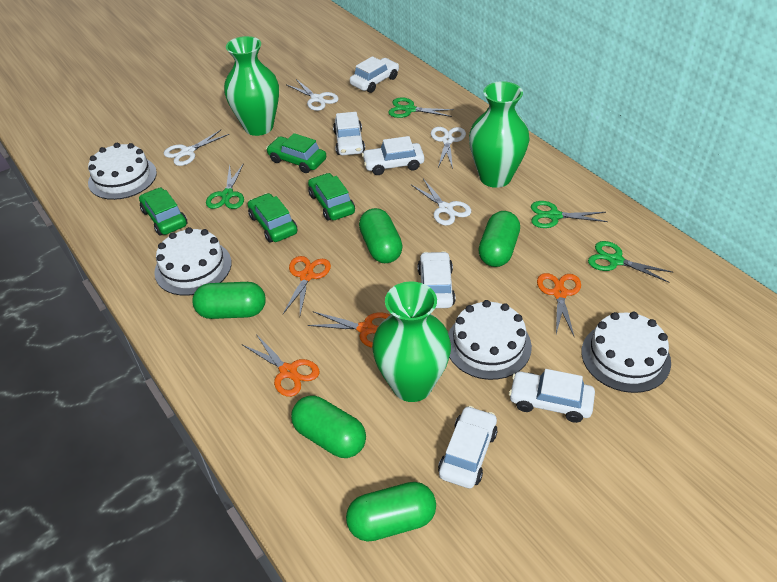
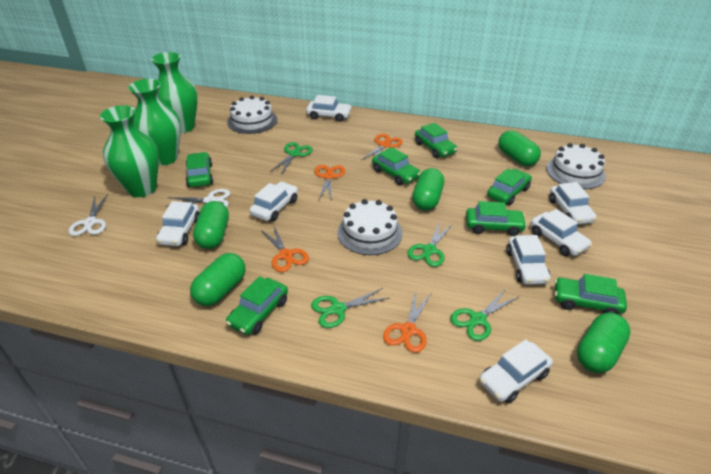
green car: 4 -> 7
white cake: 4 -> 3
white car: 6 -> 7
white scissors: 4 -> 2

